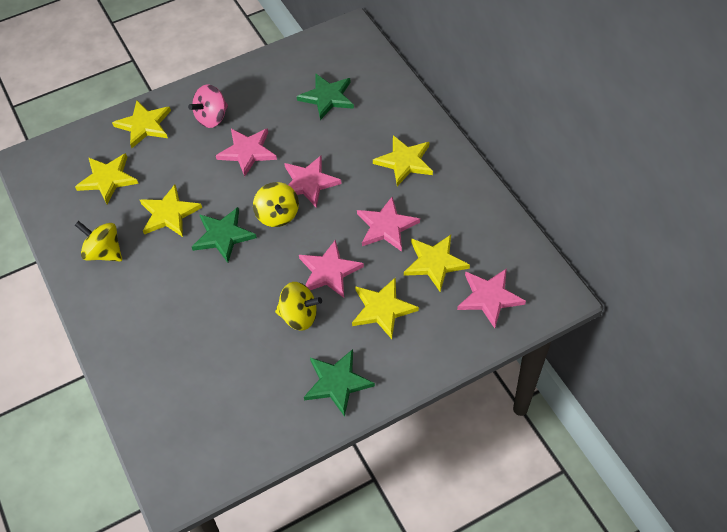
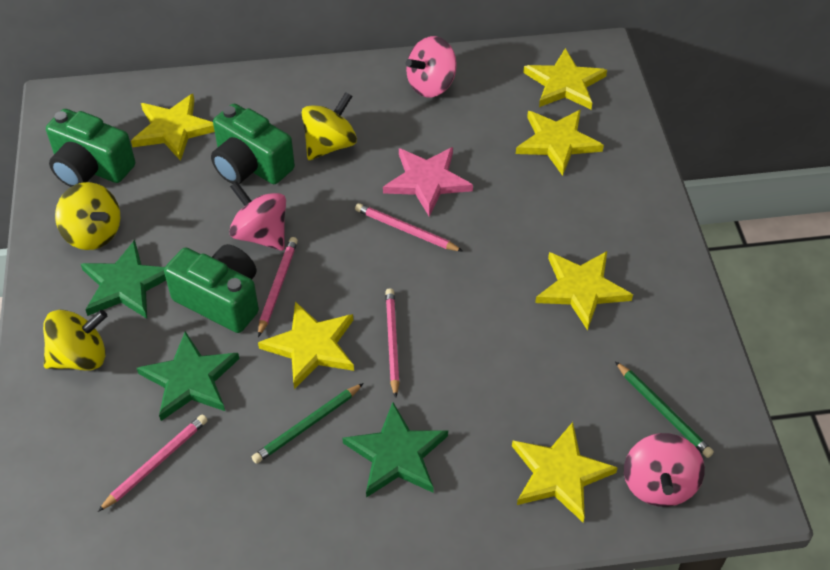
green camera: 0 -> 3
green pencil: 0 -> 2
pink pencil: 0 -> 4
pink spinning top: 1 -> 3
pink star: 5 -> 1

